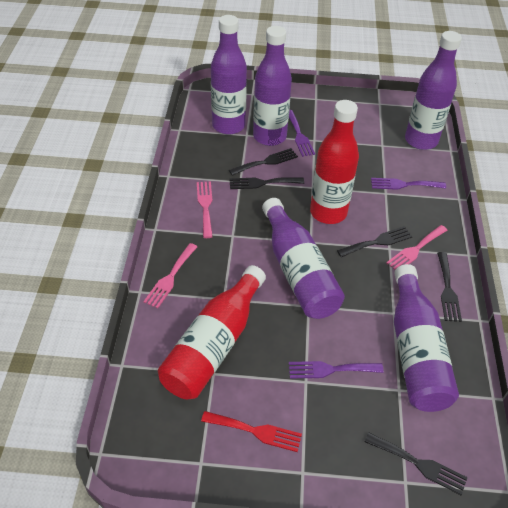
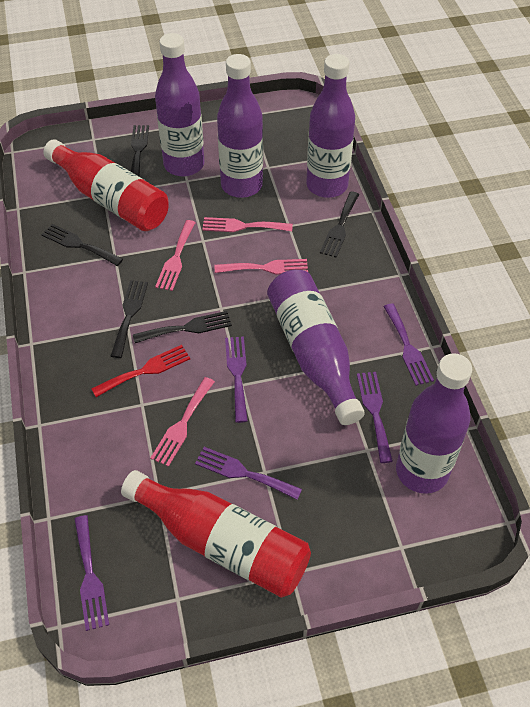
pink fork: 3 -> 4
purple fork: 3 -> 5

